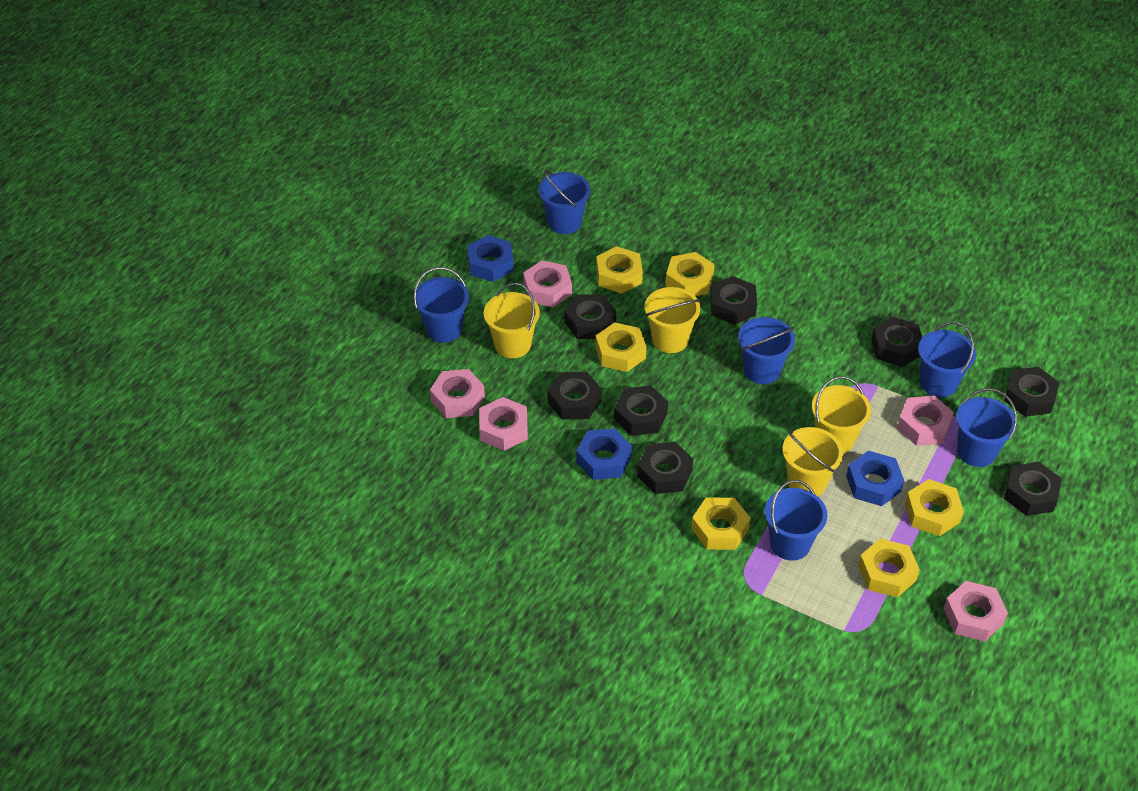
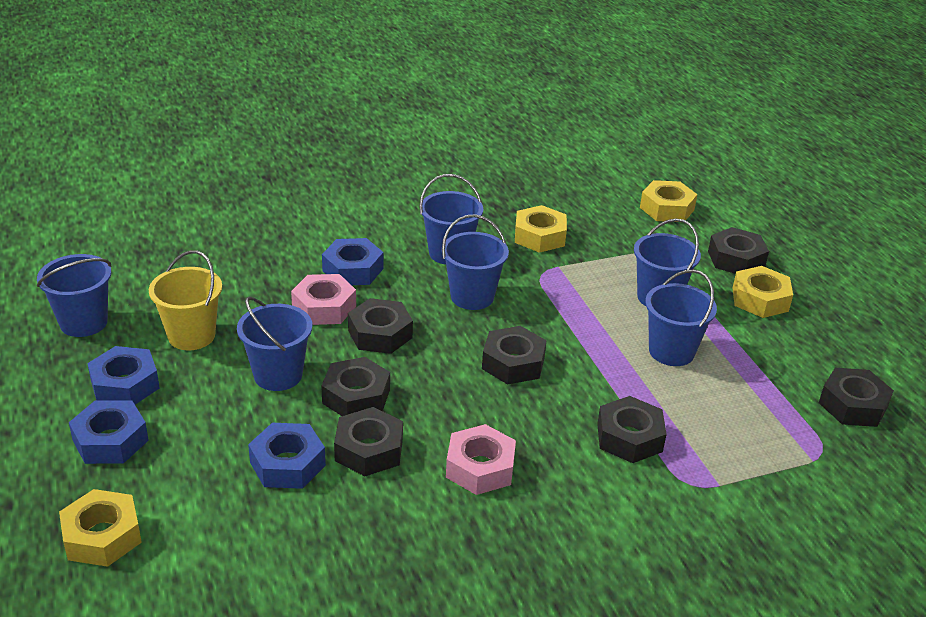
black nut: 8 -> 7
blue nut: 3 -> 4
pink nut: 5 -> 2
yellow bucket: 4 -> 1
yellow nut: 6 -> 4

